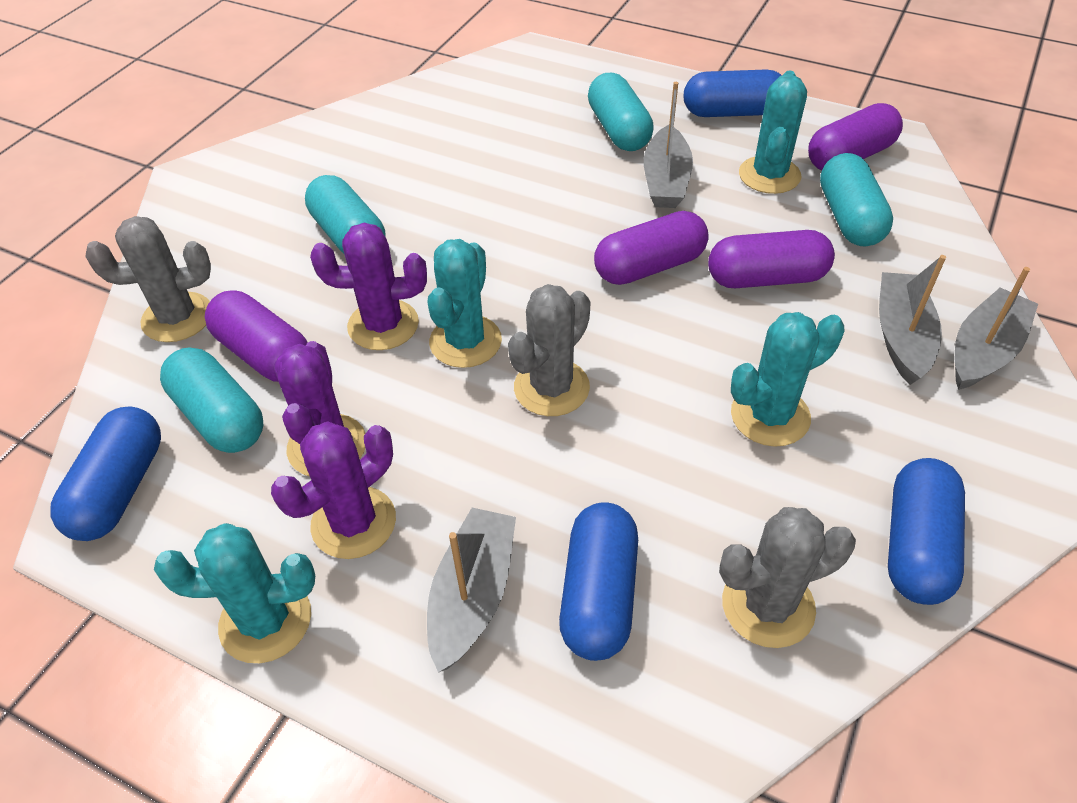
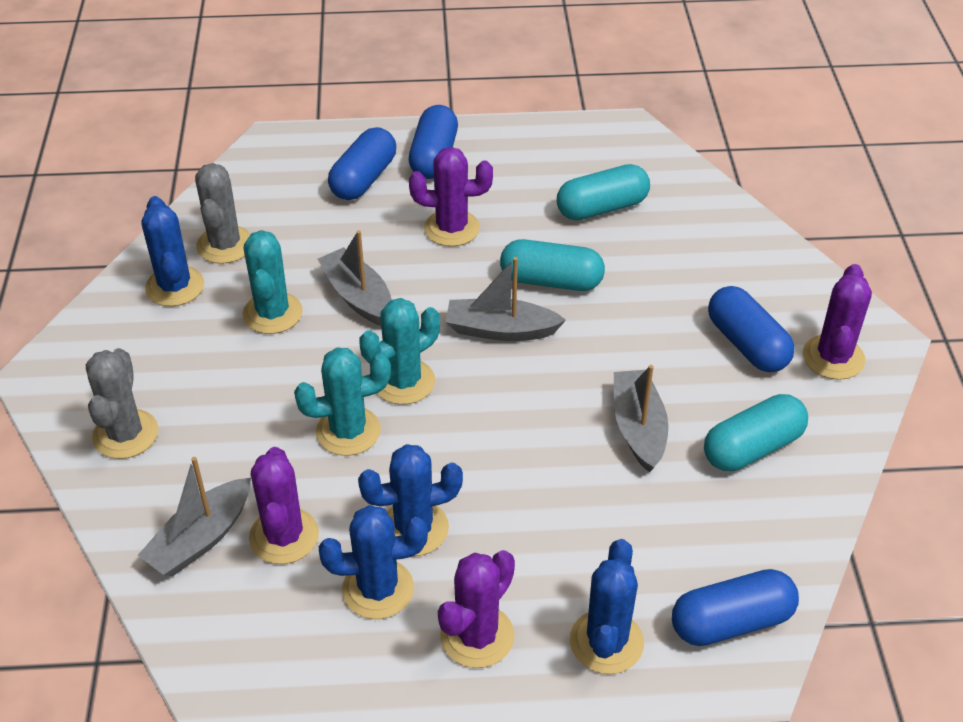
blue cactus: 0 -> 4
grey cactus: 3 -> 2
purple cactus: 3 -> 4
purple capsule: 4 -> 0
turquoise cactus: 4 -> 3
turquoise capsule: 4 -> 3

